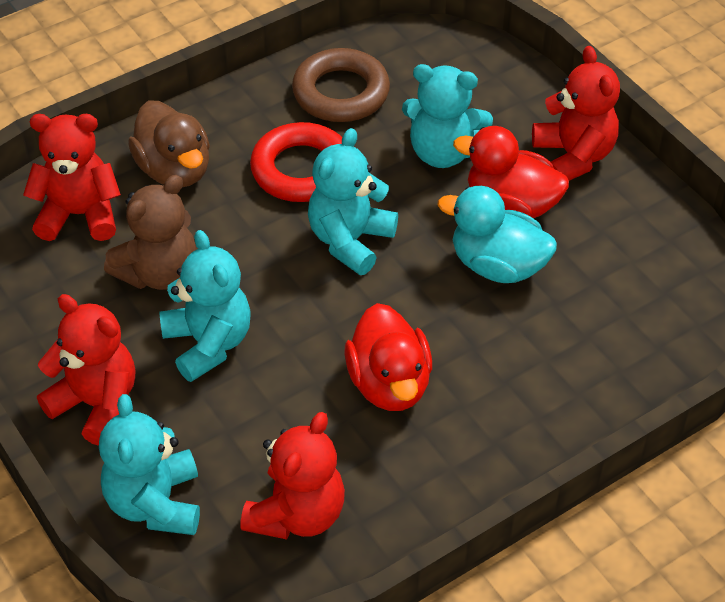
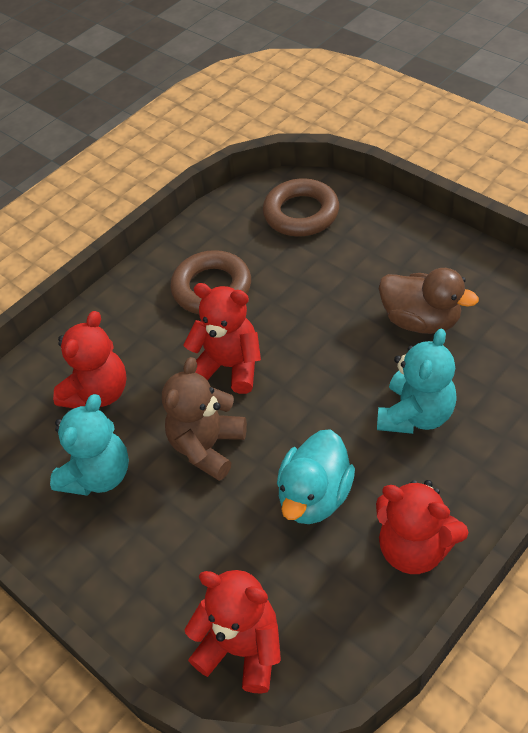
brown ring: 1 -> 2
red duck: 2 -> 0
red ring: 1 -> 0
turquoise teddy bear: 4 -> 2

